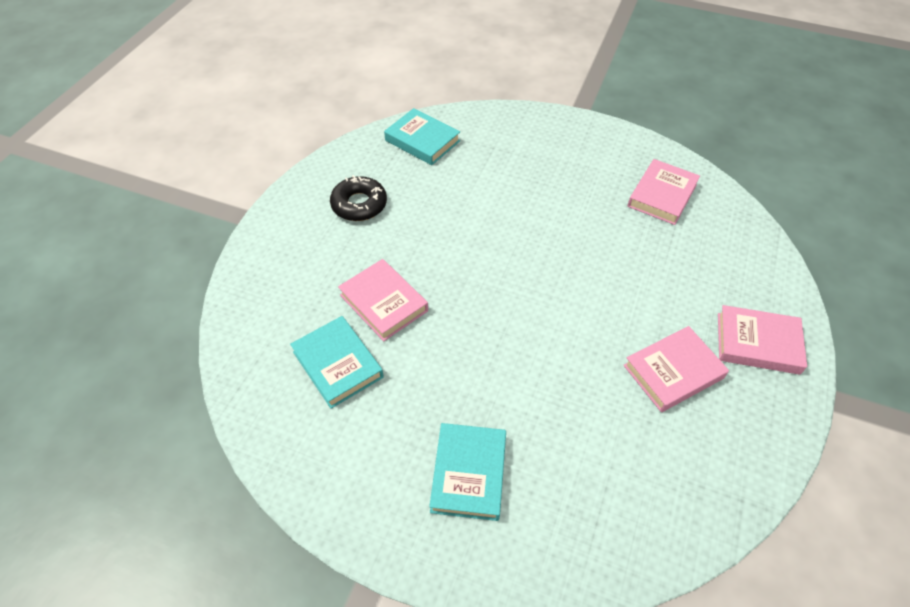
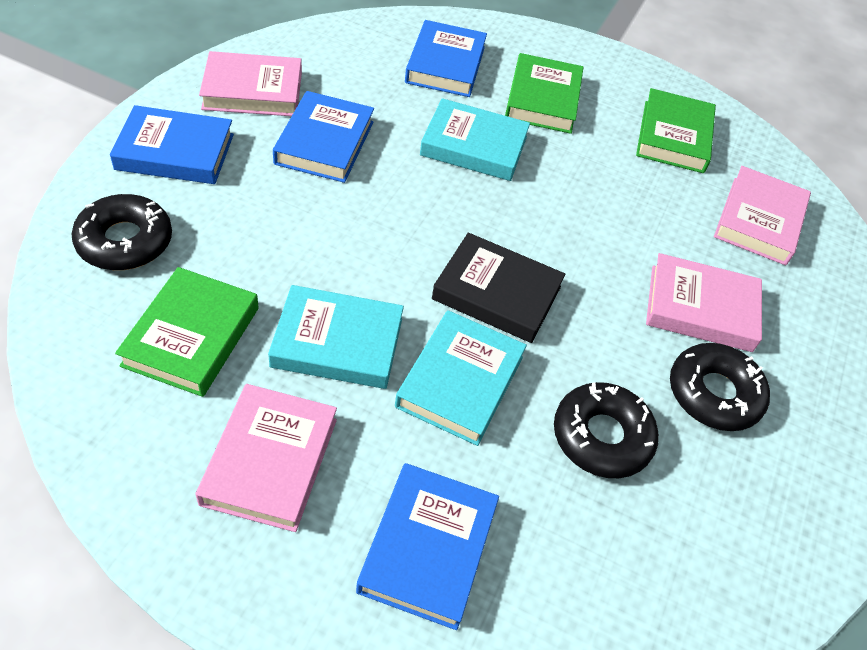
black book: 0 -> 1
black donut: 1 -> 3
blue book: 0 -> 4
green book: 0 -> 3

